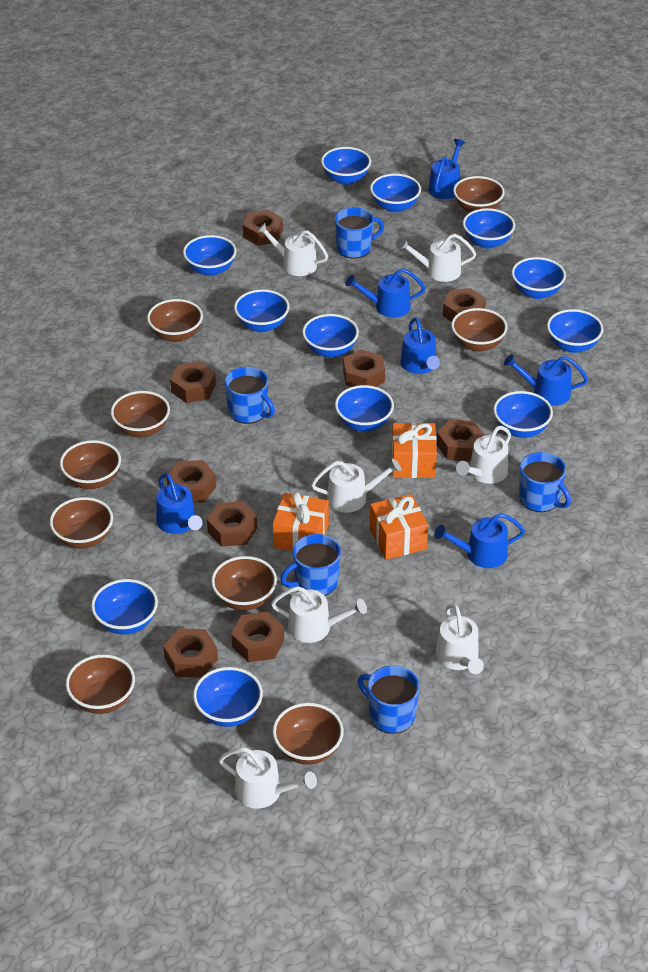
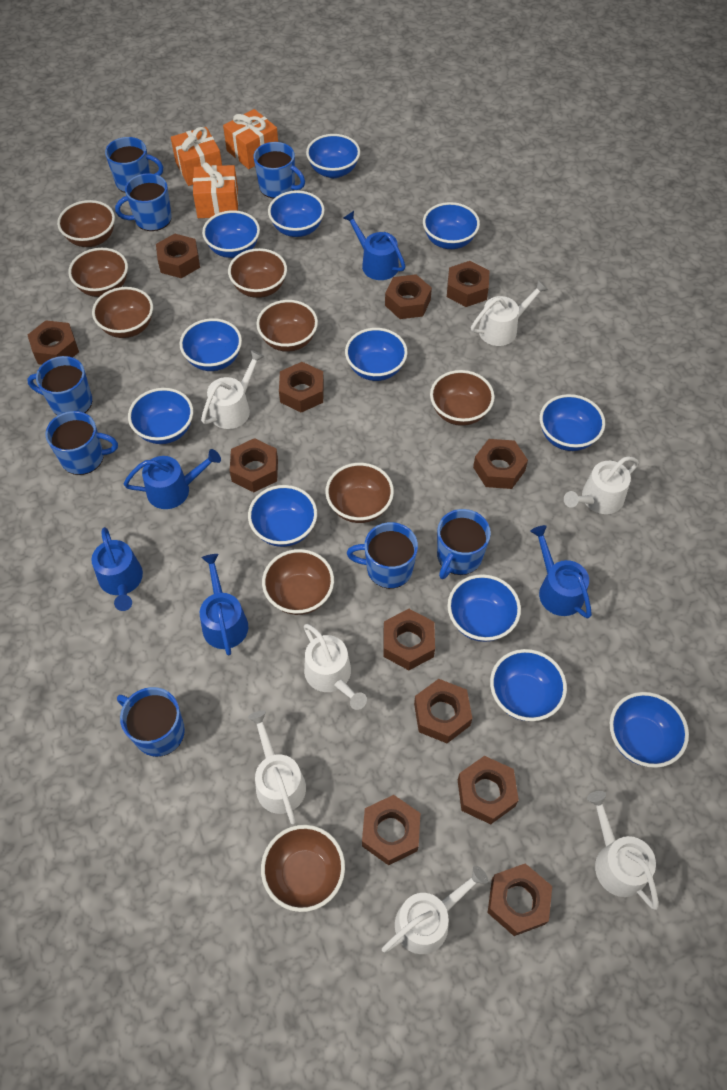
blue mug: 5 -> 8
blue watering can: 6 -> 5
brown nut: 9 -> 12

